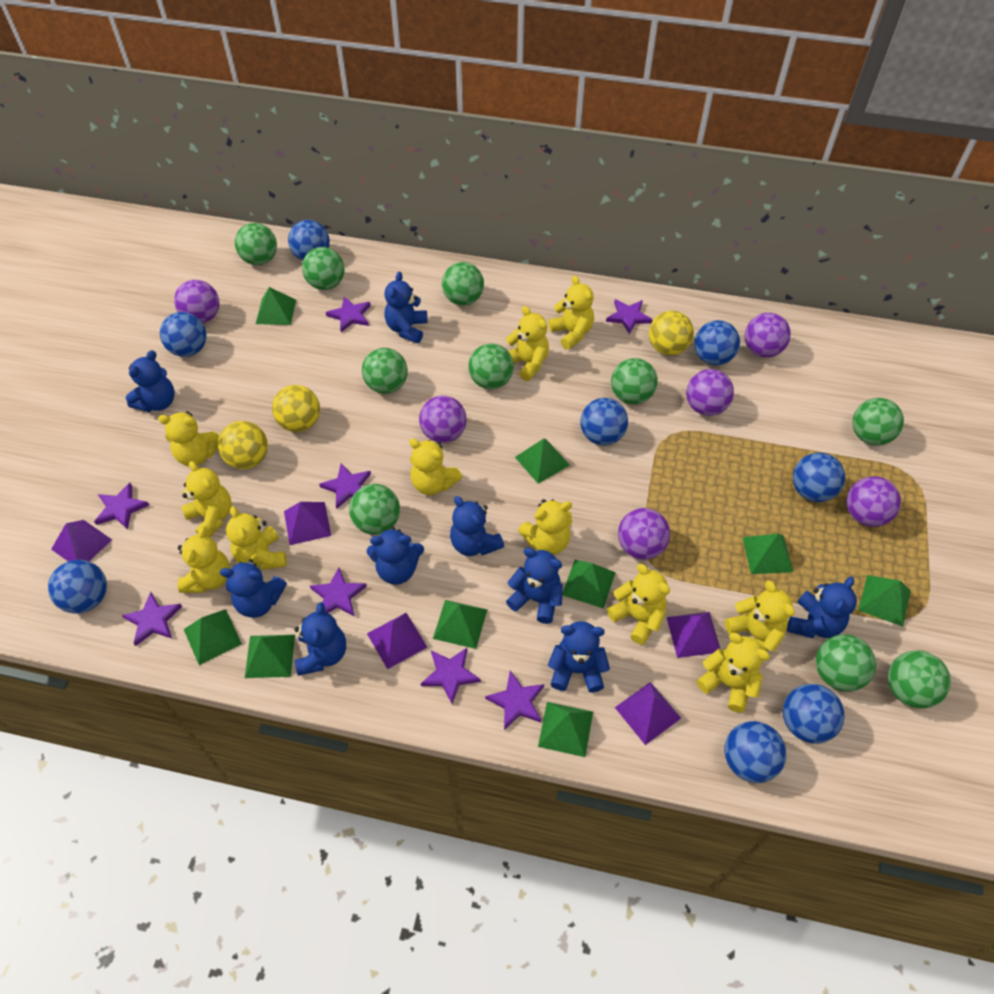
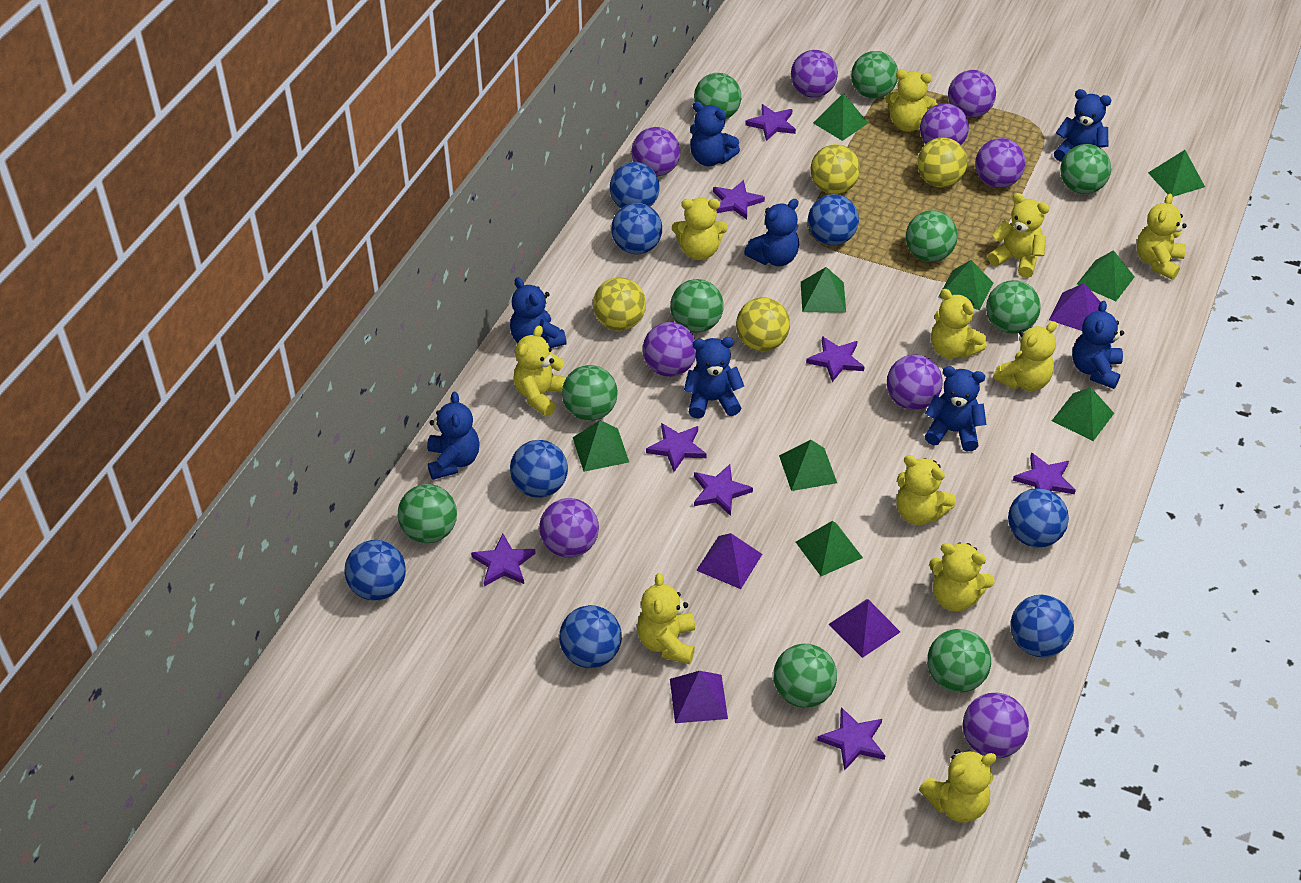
blue teddy bear: 9 -> 8
purple ball: 6 -> 9
purple pyramid: 5 -> 4
yellow ball: 3 -> 4

